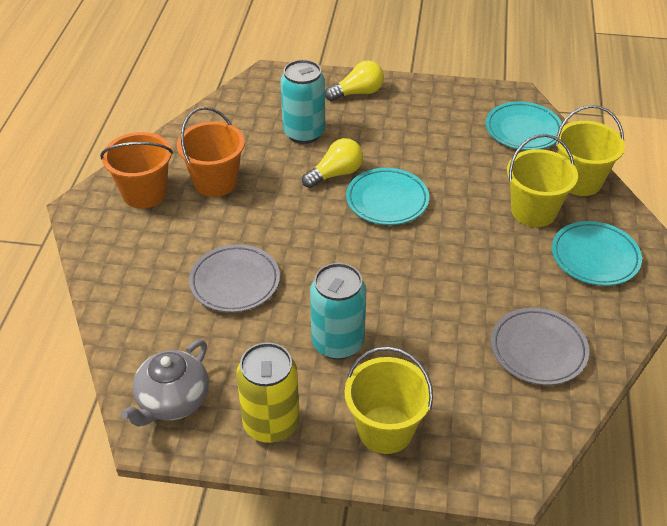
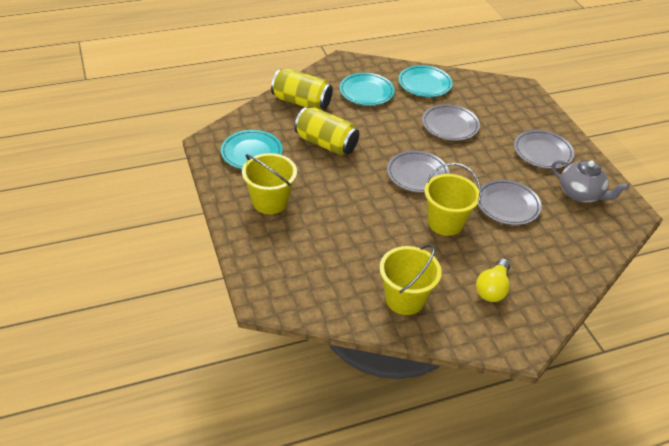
grey plate: 2 -> 4
orange bucket: 2 -> 0
turquoise can: 2 -> 0
yellow can: 1 -> 2
yellow light bulb: 2 -> 1

